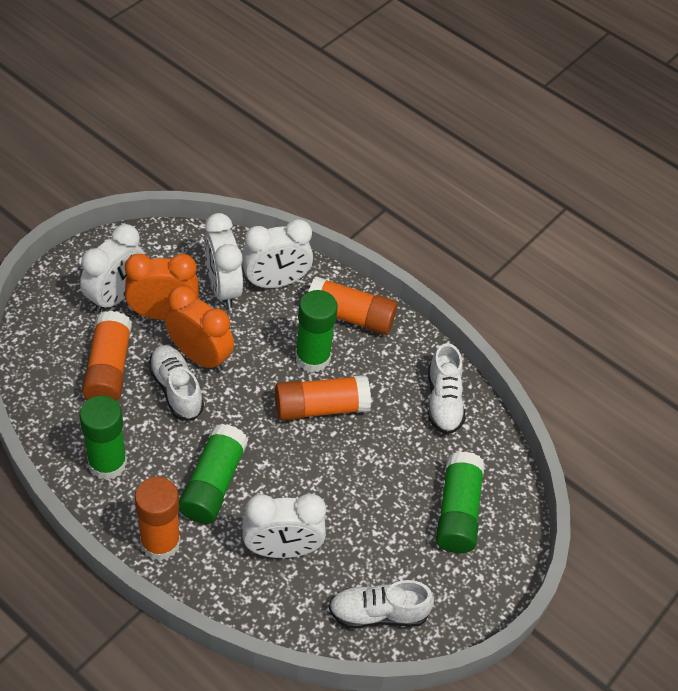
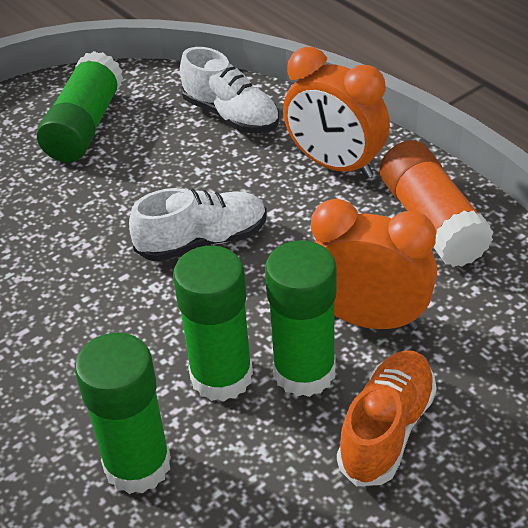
orange glue stick: 4 -> 1
orange shoe: 0 -> 1
white clock: 4 -> 0
white shoe: 3 -> 2

